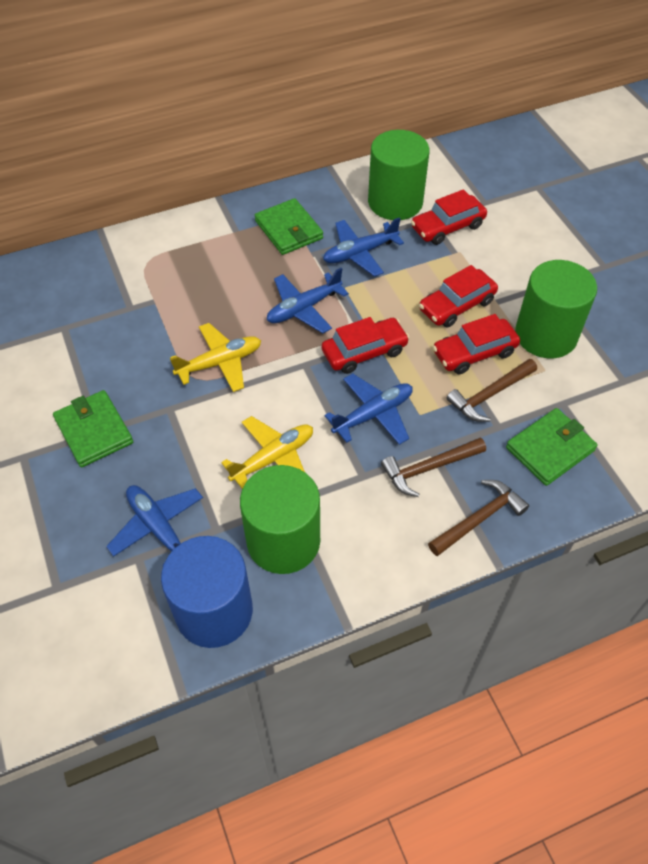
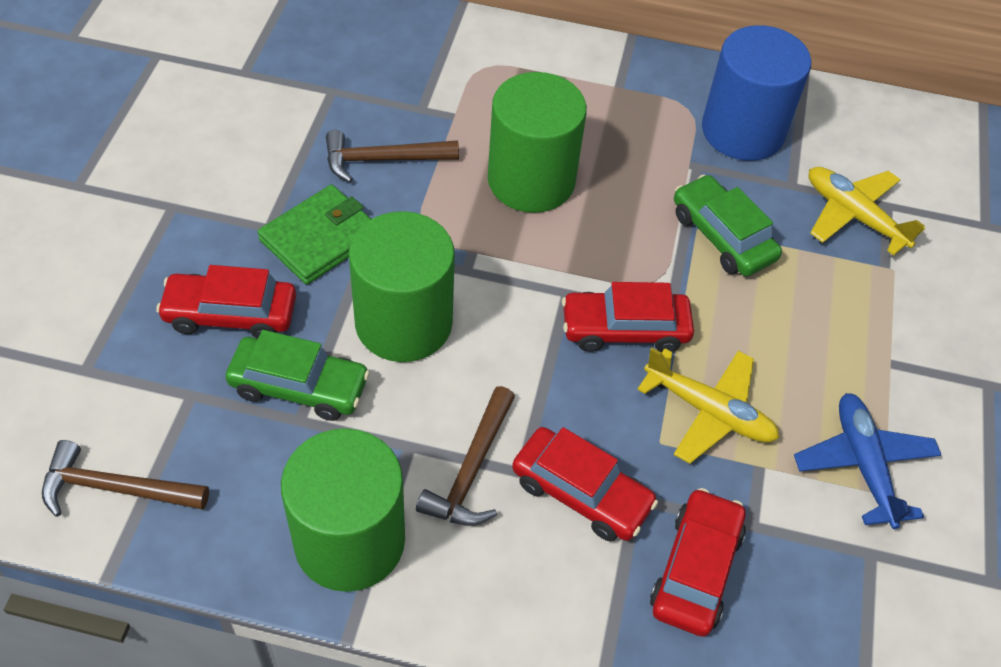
blue plane: 4 -> 1
green car: 0 -> 2
green wallet: 3 -> 1

